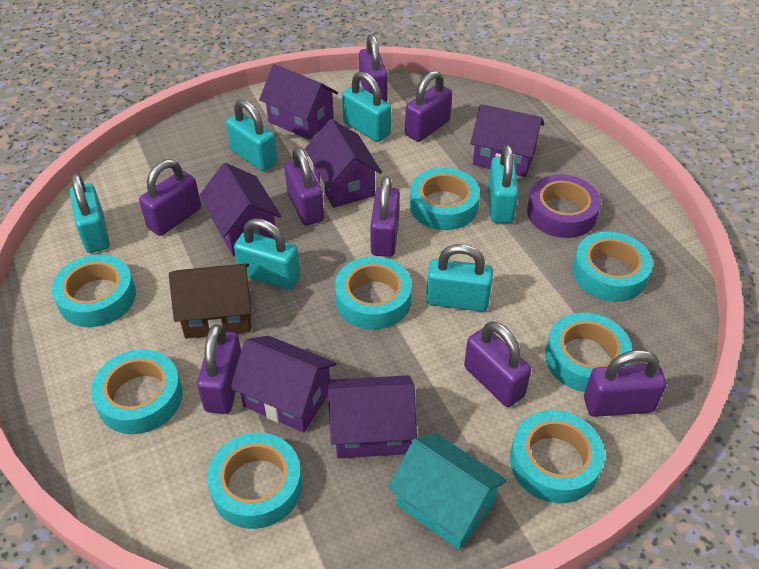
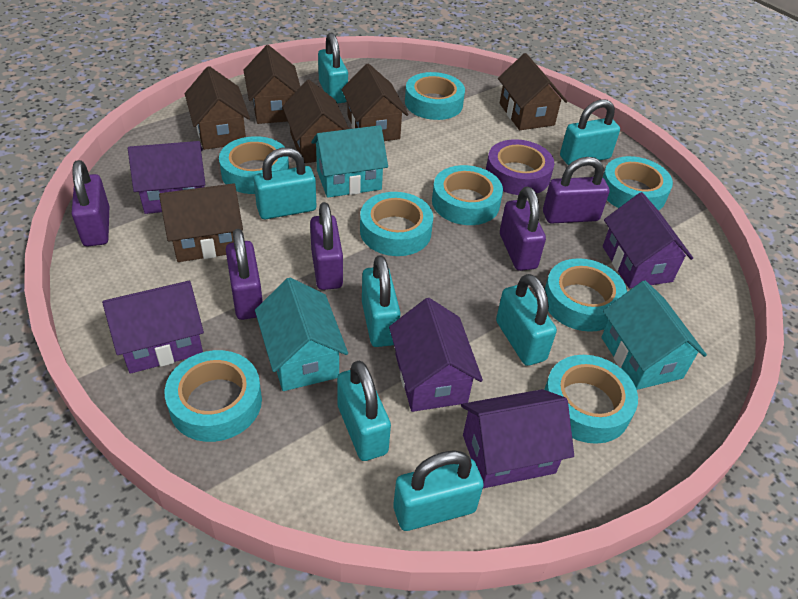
brown house: 1 -> 6
purple house: 6 -> 5
purple padlock: 8 -> 5
turquoise house: 1 -> 3
turquoise padlock: 6 -> 7

